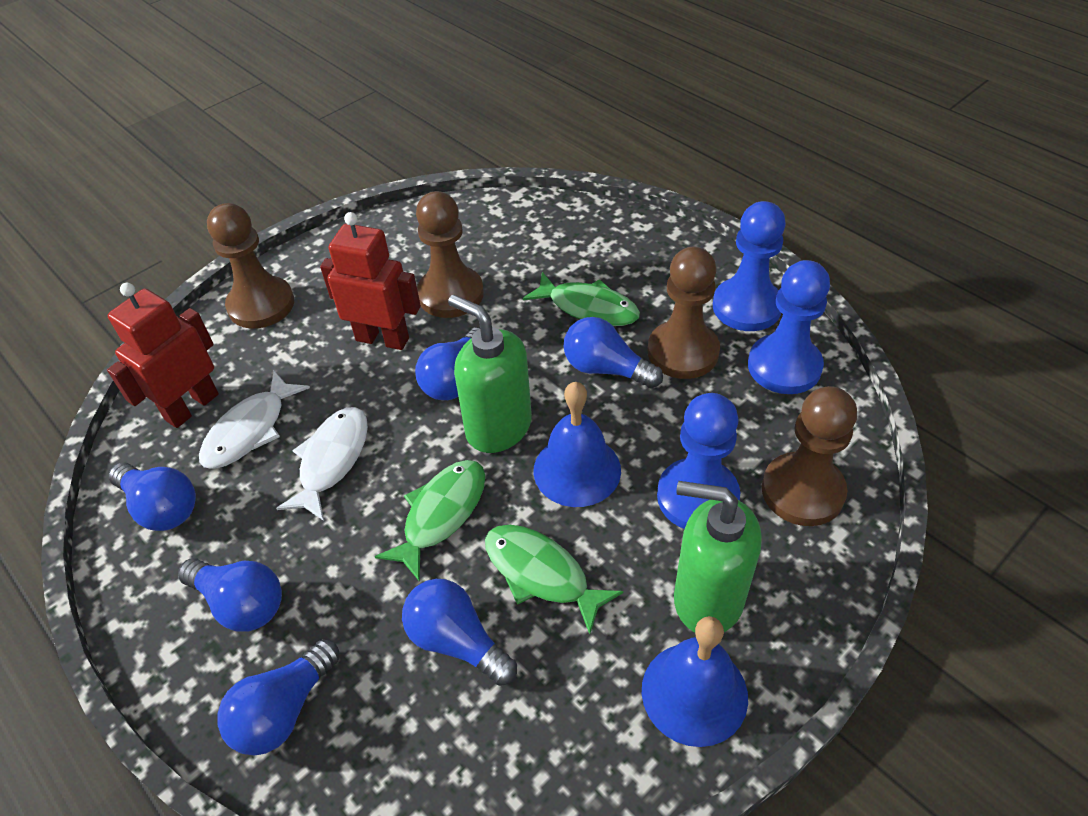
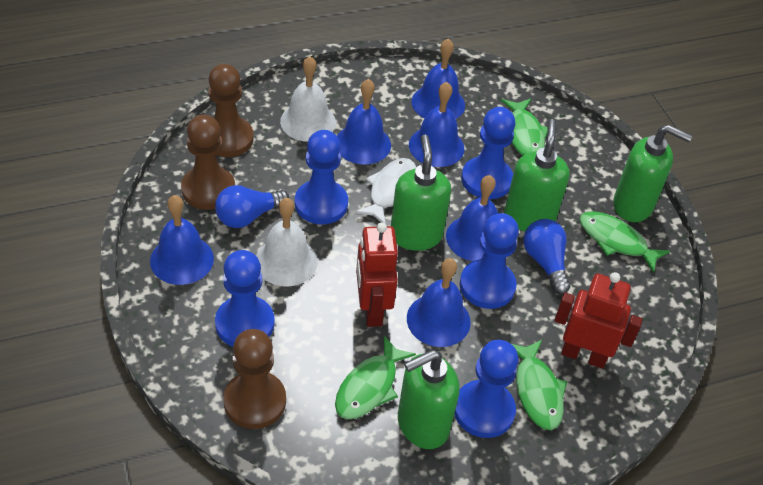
blue bell: 2 -> 6
blue light bulb: 6 -> 2
blue pawn: 3 -> 5
brown pawn: 4 -> 3
green fish: 3 -> 4
green soap dispenser: 2 -> 4
white bell: 0 -> 2
white fish: 2 -> 1

